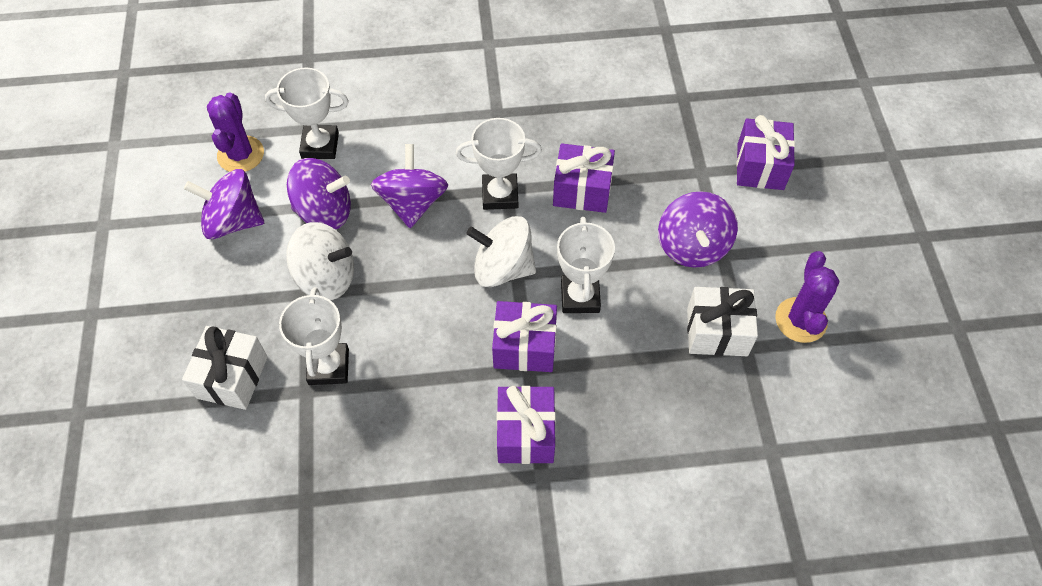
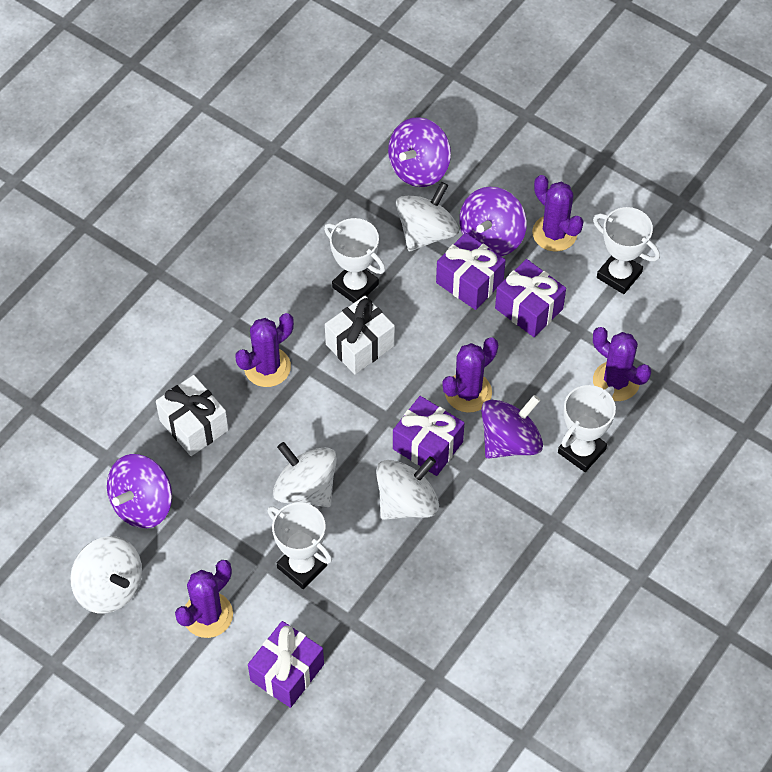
purple cactus: 2 -> 5
white spinning top: 2 -> 4

